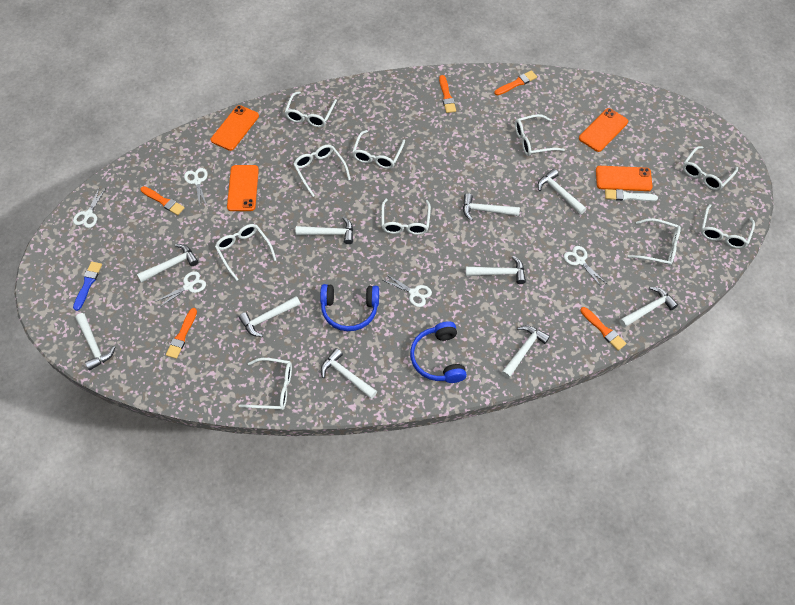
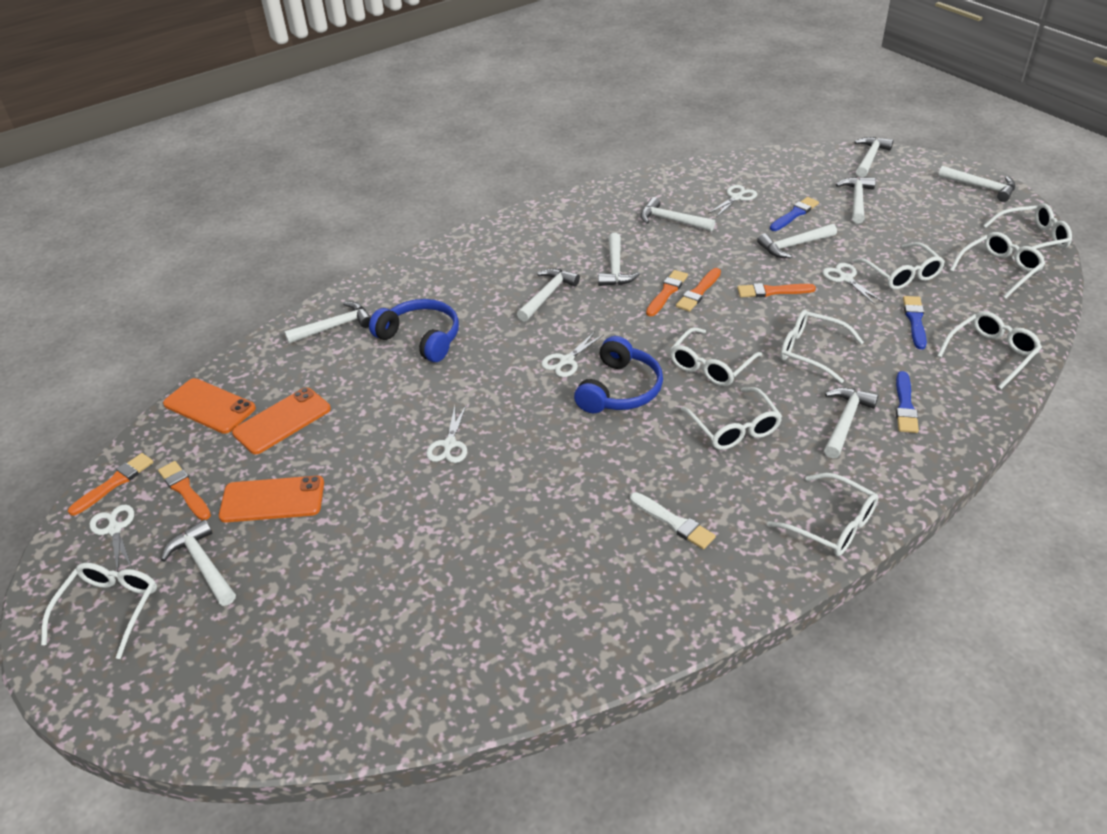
blue brush: 1 -> 3
orange phone: 4 -> 3
white glasses: 10 -> 9

